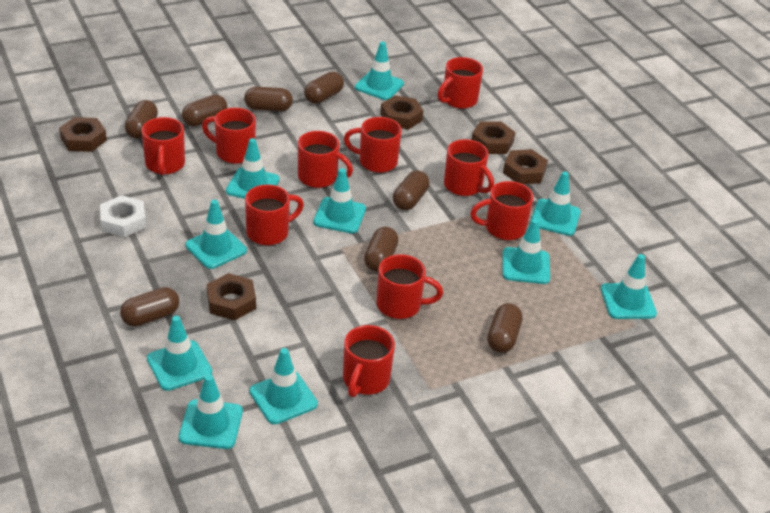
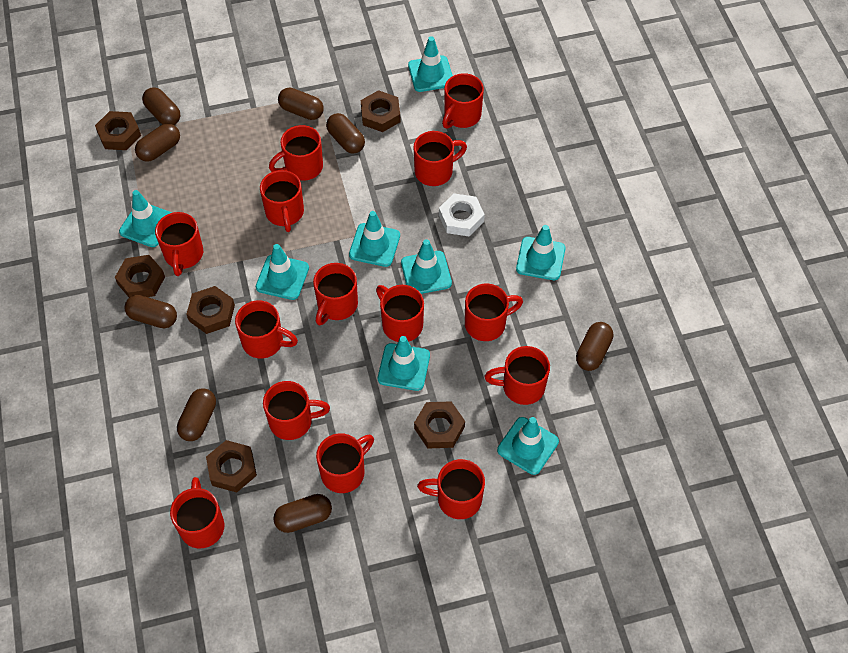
brown nut: 5 -> 6
red mug: 10 -> 14
turquoise traffic cone: 10 -> 8

